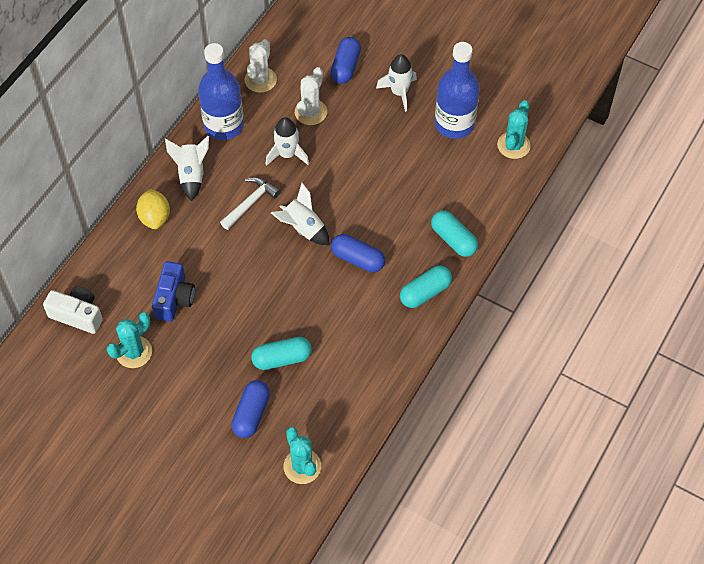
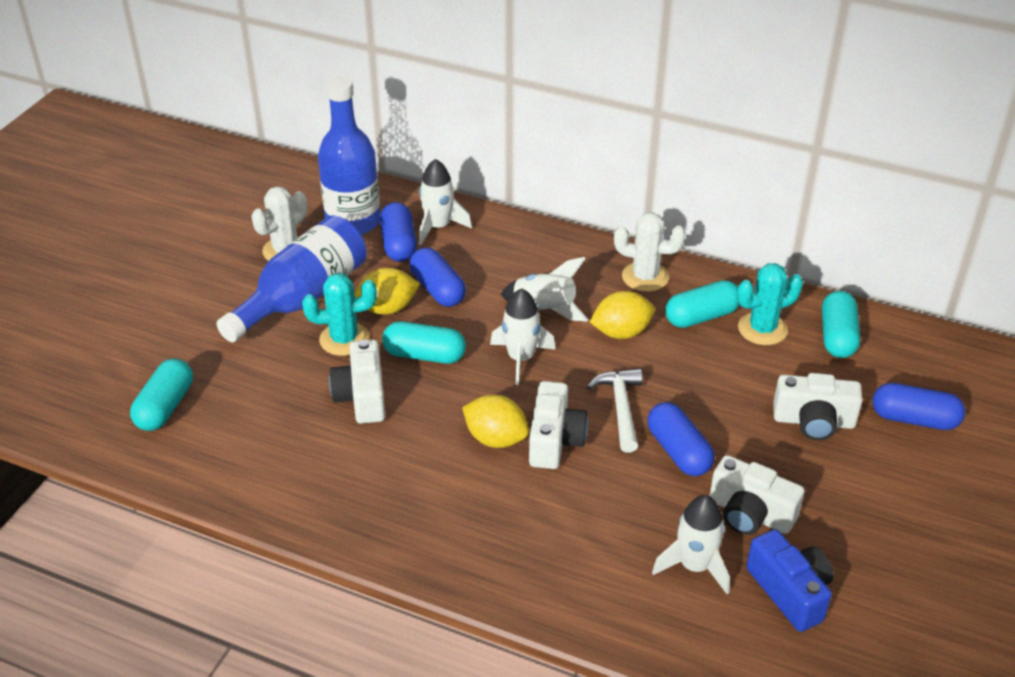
blue capsule: 3 -> 4
turquoise cactus: 3 -> 2
turquoise capsule: 3 -> 4
white camera: 1 -> 4
yellow lemon: 1 -> 3

